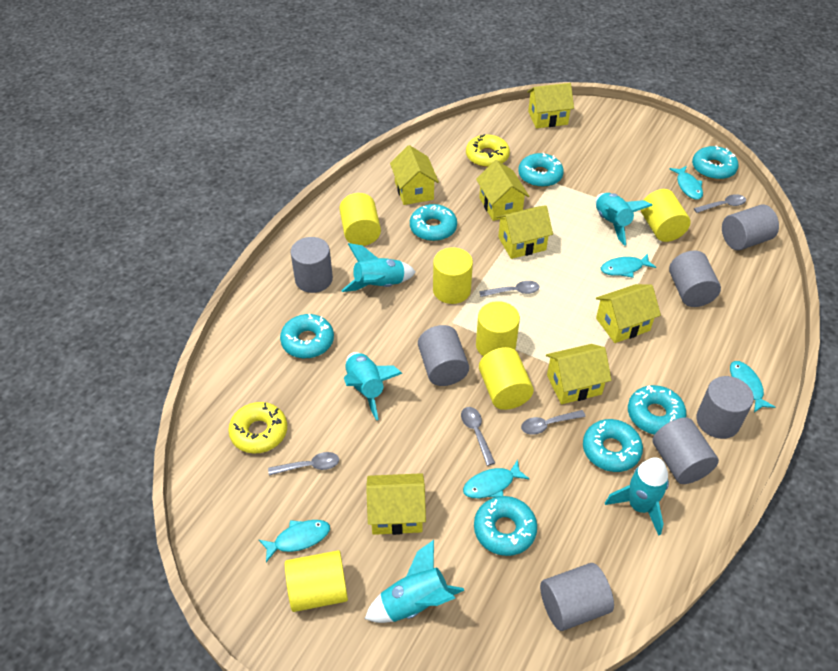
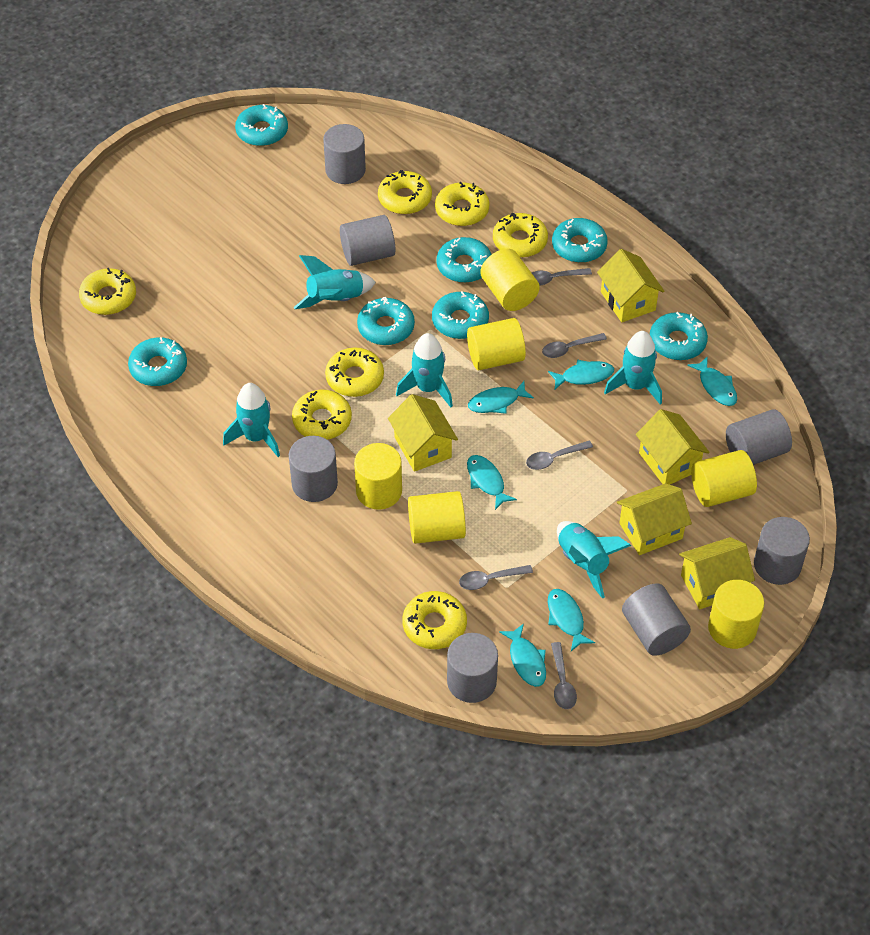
turquoise fish: 5 -> 6
yellow donut: 2 -> 7
yellow house: 7 -> 5

